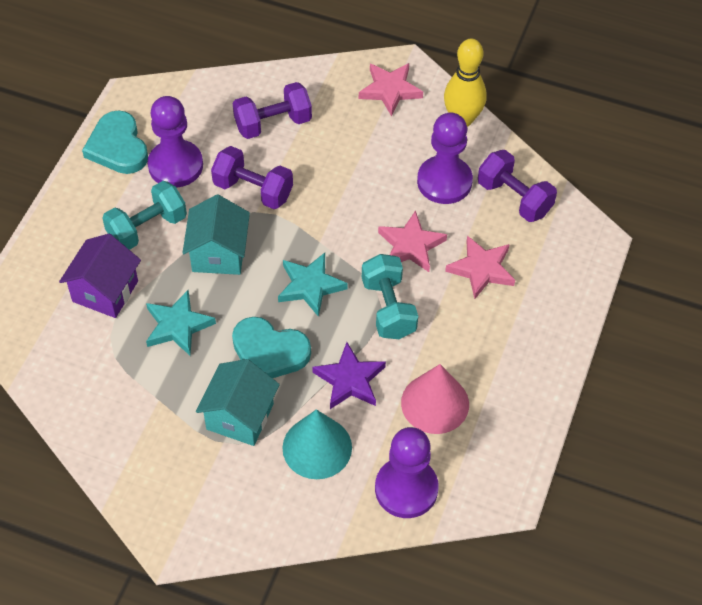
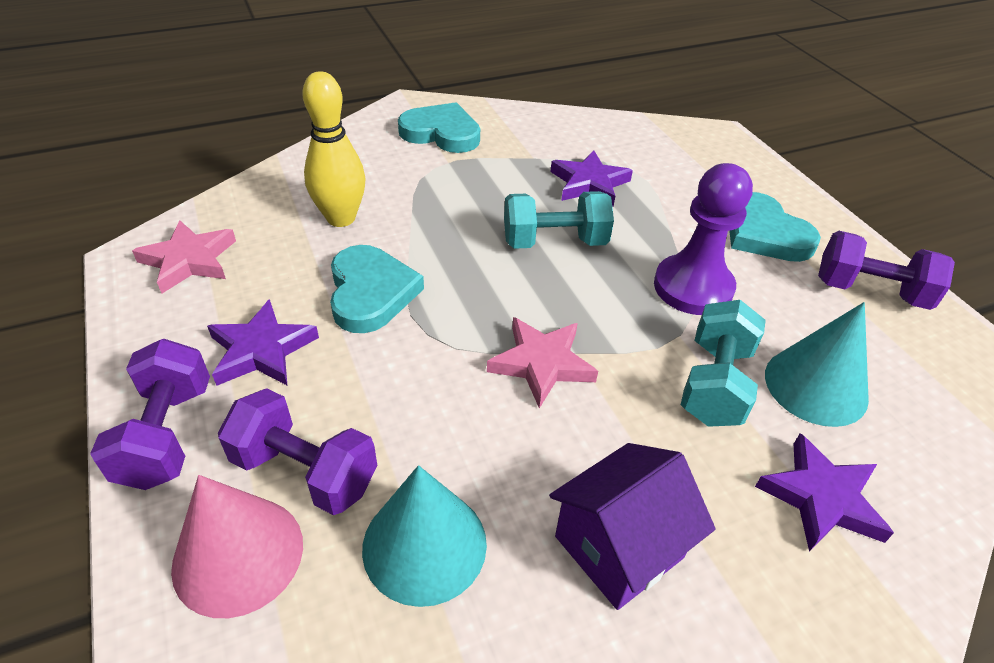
pink star: 3 -> 2
purple pawn: 3 -> 1
purple star: 1 -> 3
turquoise cone: 1 -> 2
turquoise heart: 2 -> 3
turquoise house: 2 -> 0
turquoise star: 2 -> 0

